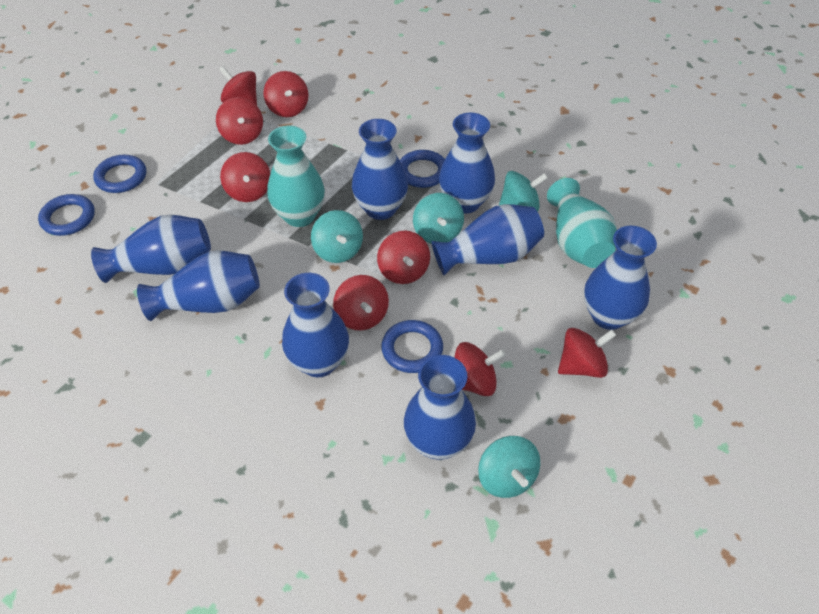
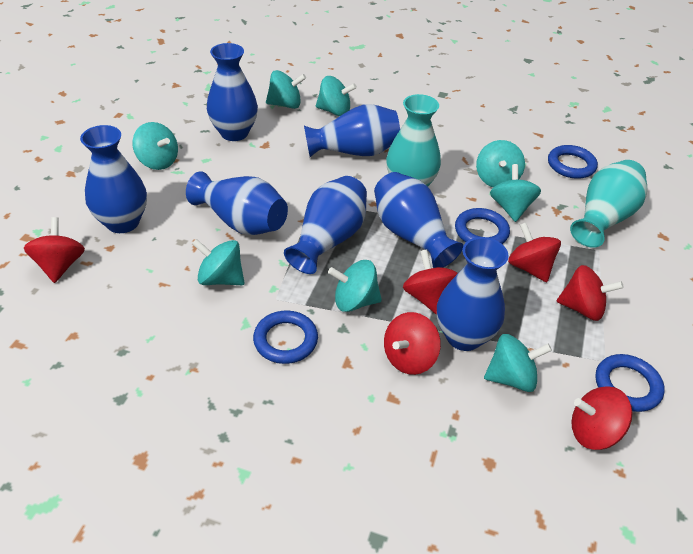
blue vase: 8 -> 7
red spinning top: 8 -> 6
turquoise spinning top: 4 -> 8

